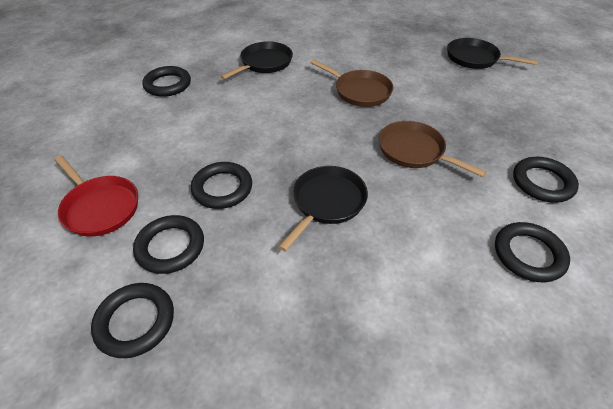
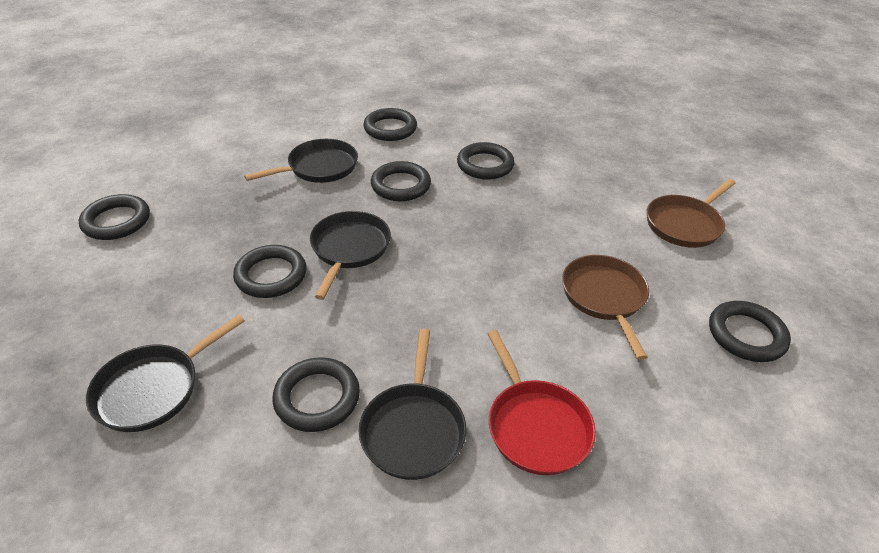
black pan: 3 -> 4
black ring: 6 -> 7

